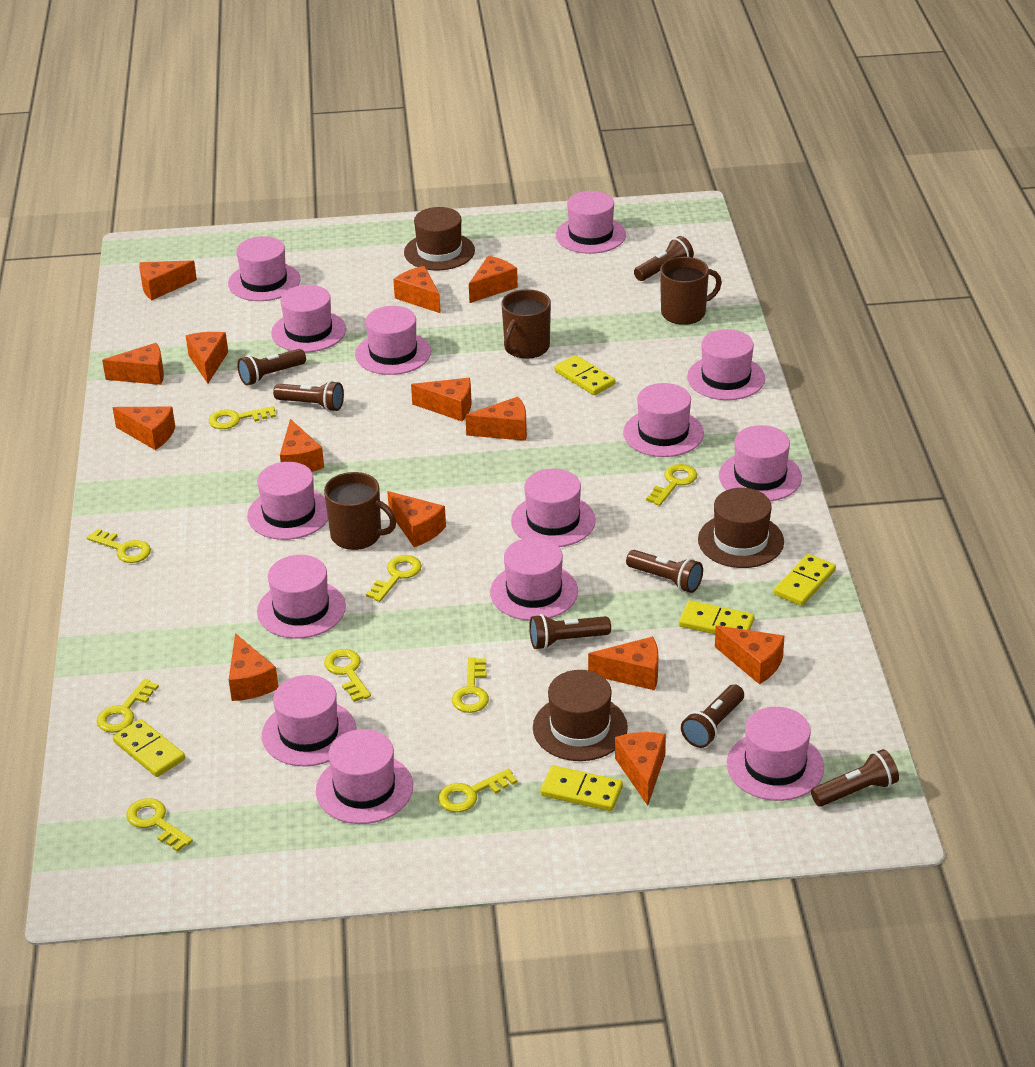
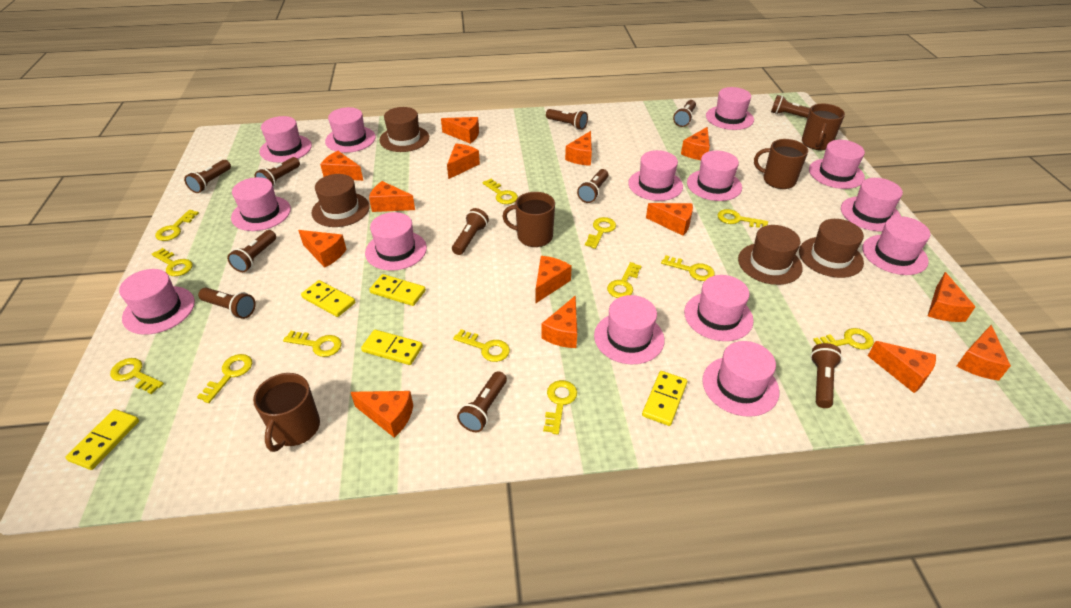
brown flashlight: 7 -> 11
brown hat: 3 -> 4
brown mug: 3 -> 4
yellow key: 9 -> 13

